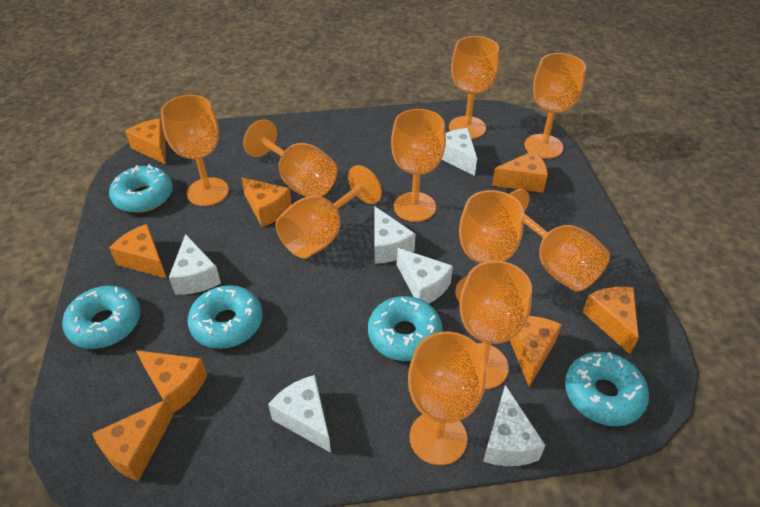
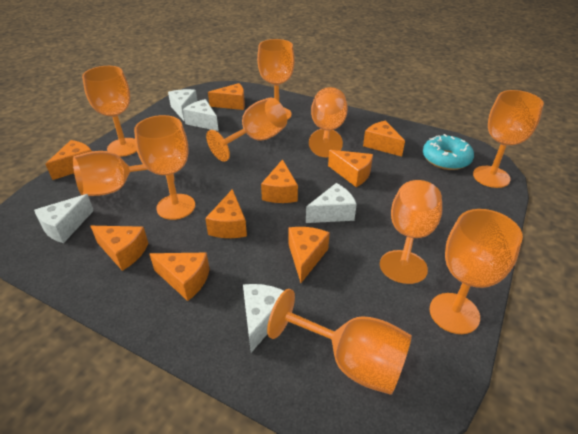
orange cheese: 8 -> 9
turquoise donut: 5 -> 1
white cheese: 6 -> 5

